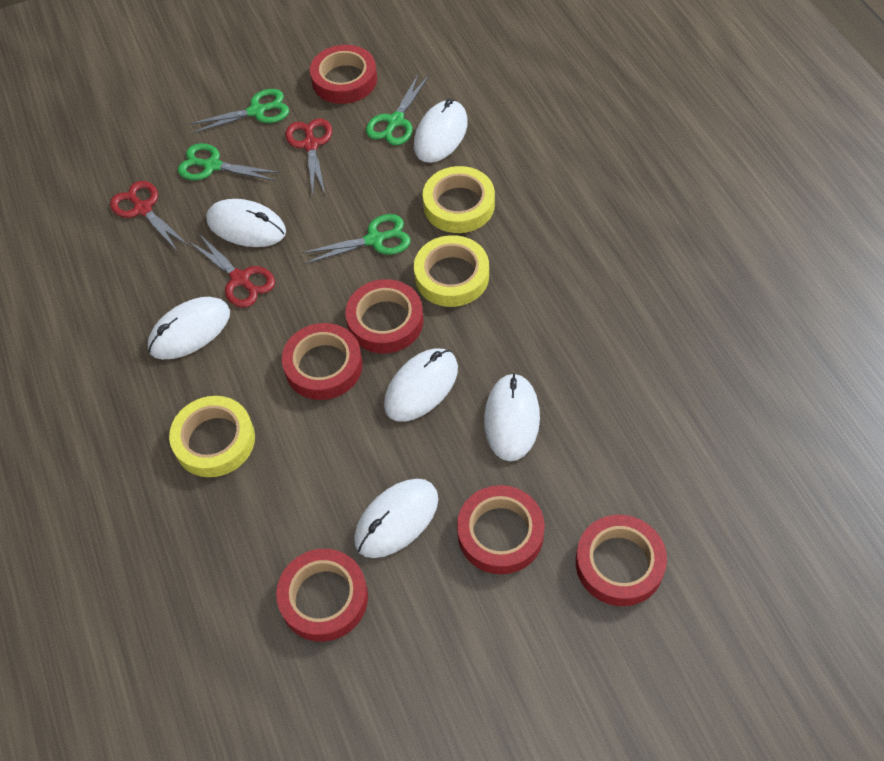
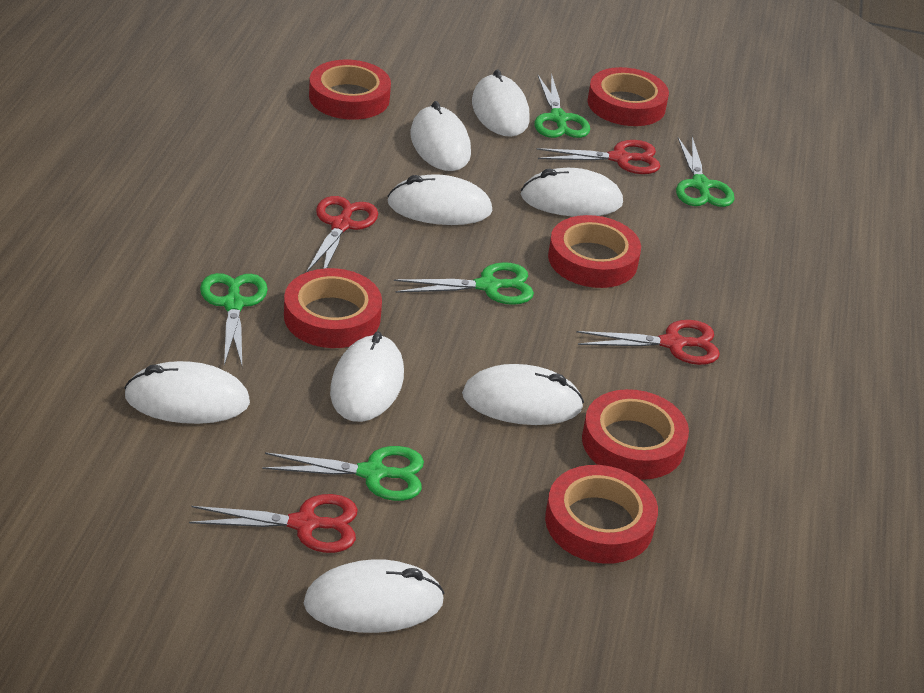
green scissors: 4 -> 5
red scissors: 3 -> 4
white mouse: 6 -> 8
yellow tape: 3 -> 0

